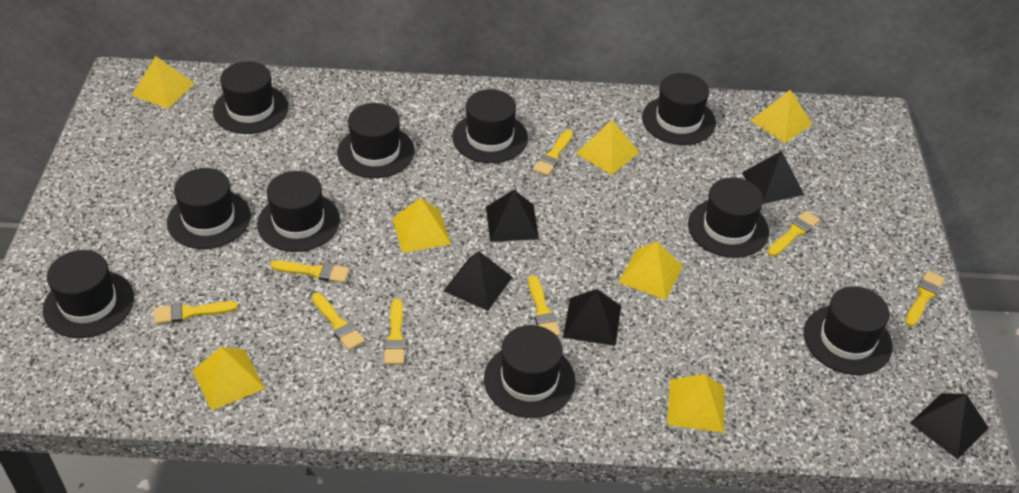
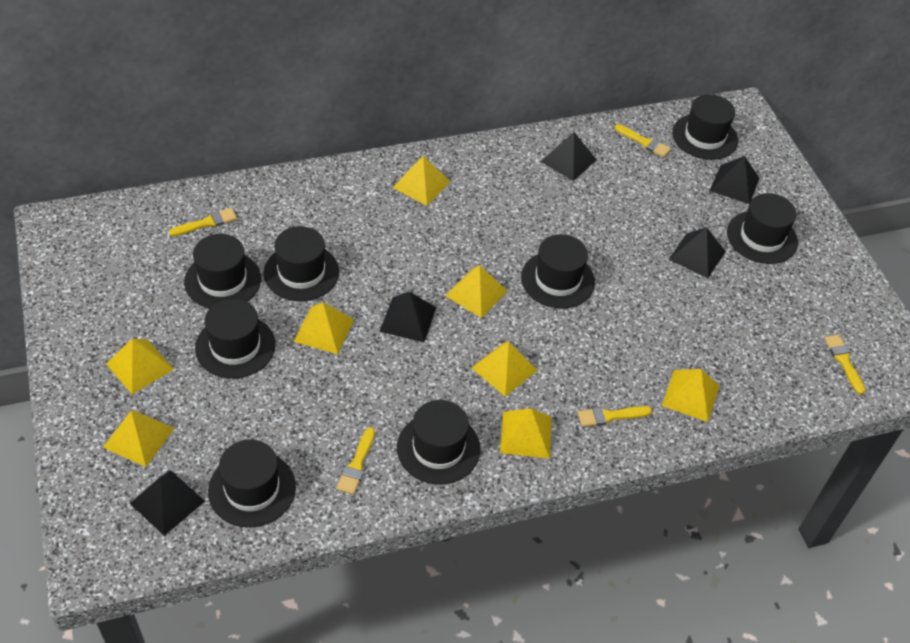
black hat: 10 -> 8
yellow brush: 8 -> 5
yellow pyramid: 7 -> 8

